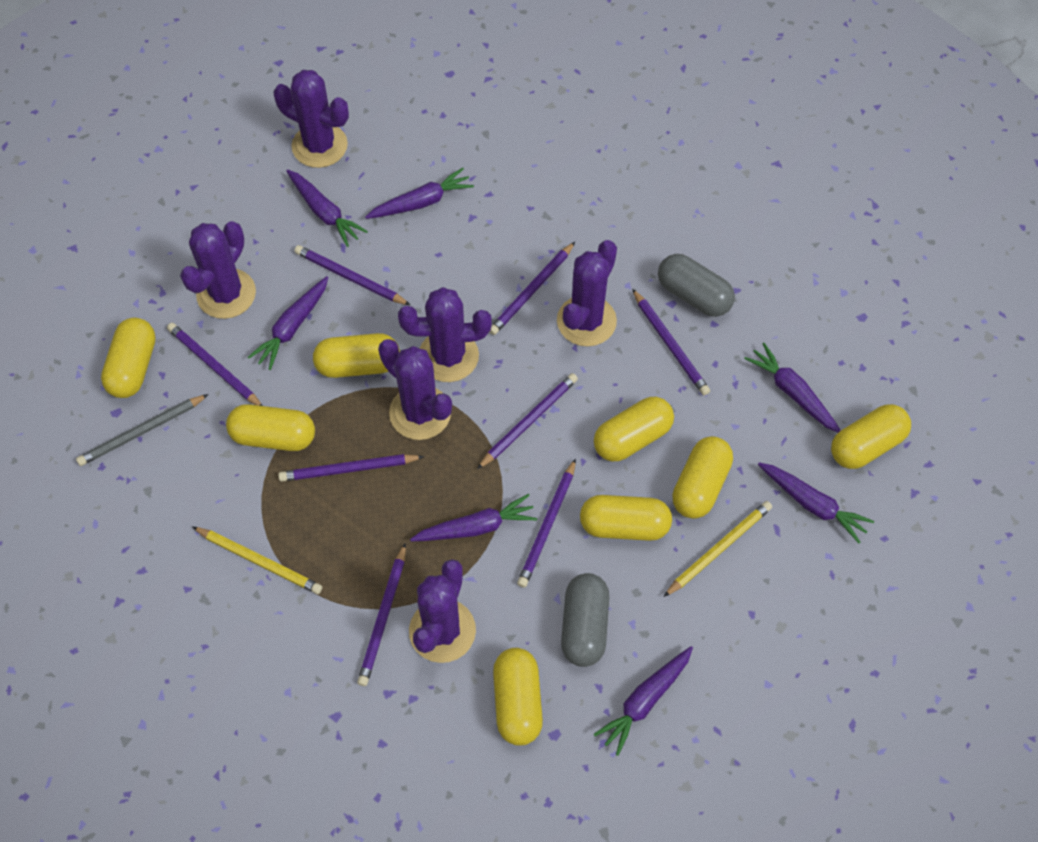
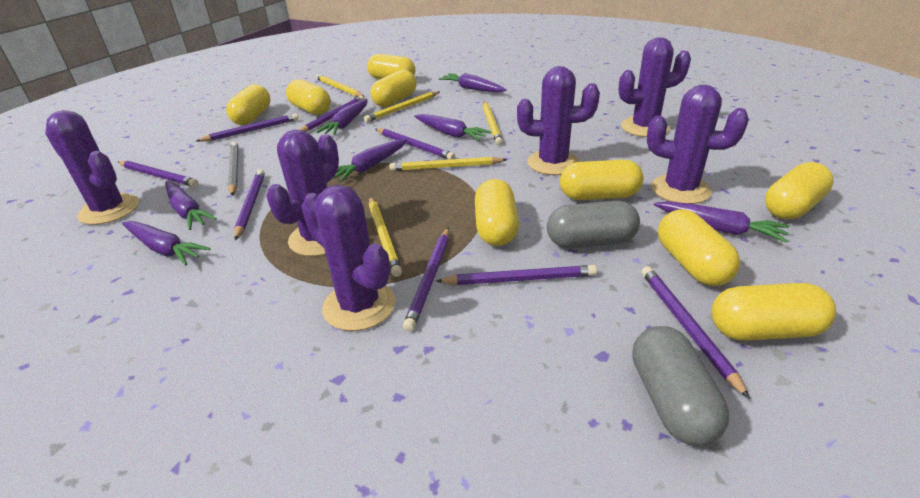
yellow capsule: 8 -> 9
yellow pencil: 2 -> 5

